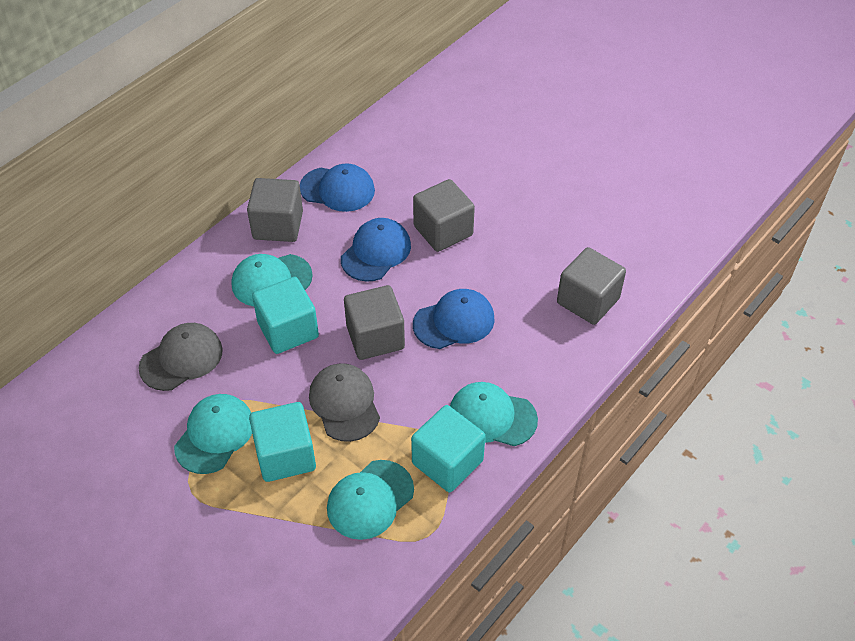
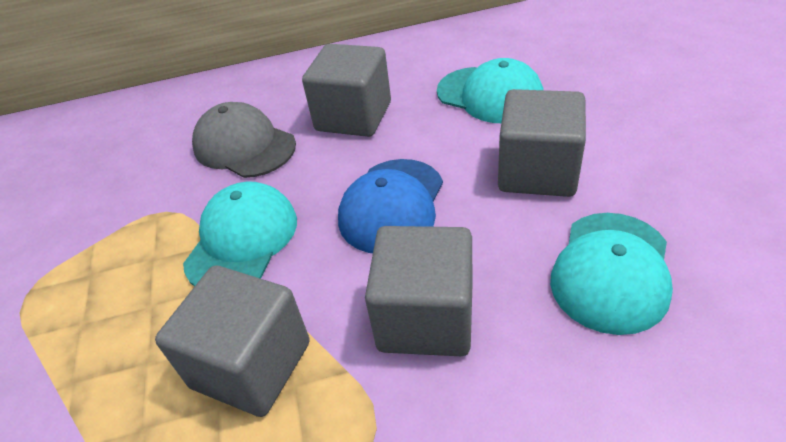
blue cap: 3 -> 1
grey cap: 2 -> 1
turquoise cap: 4 -> 3
turquoise cube: 3 -> 0

